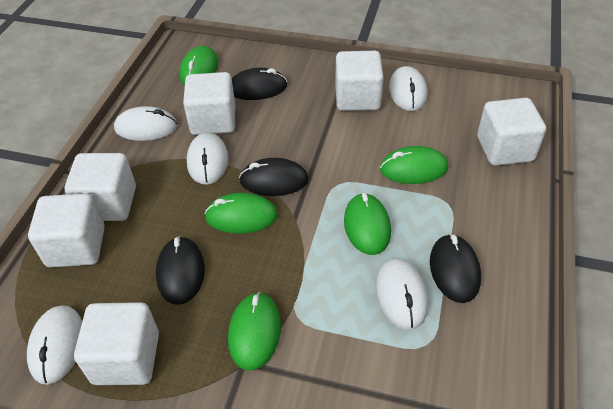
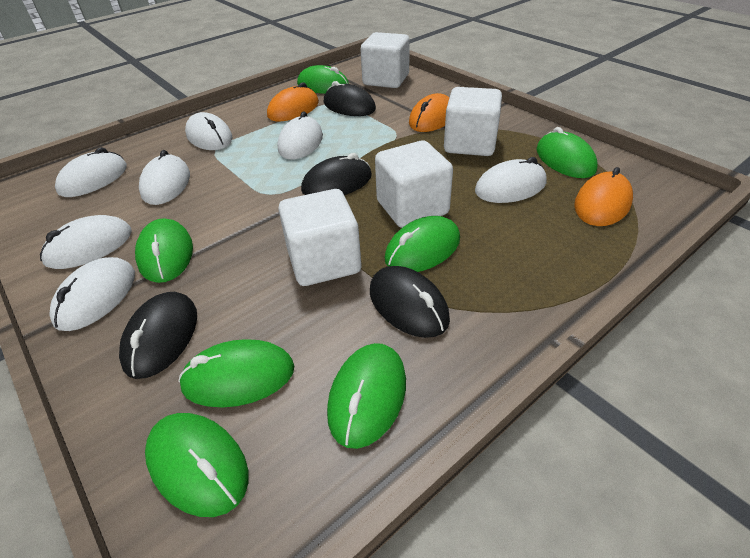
green mouse: 5 -> 7
orange mouse: 0 -> 3
white cube: 6 -> 4
white mouse: 5 -> 7

